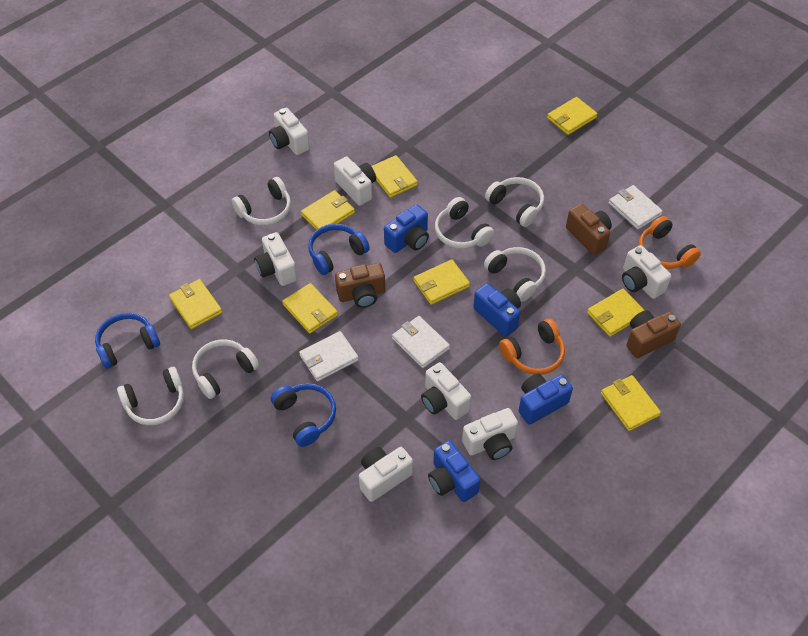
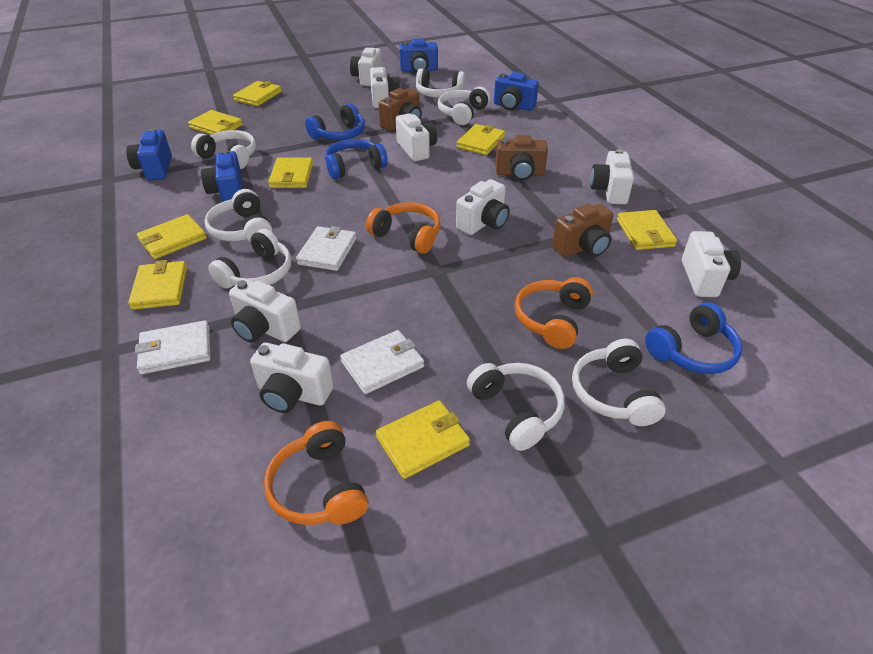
orange headphones: 2 -> 3
white camera: 7 -> 8
white headphones: 6 -> 7

